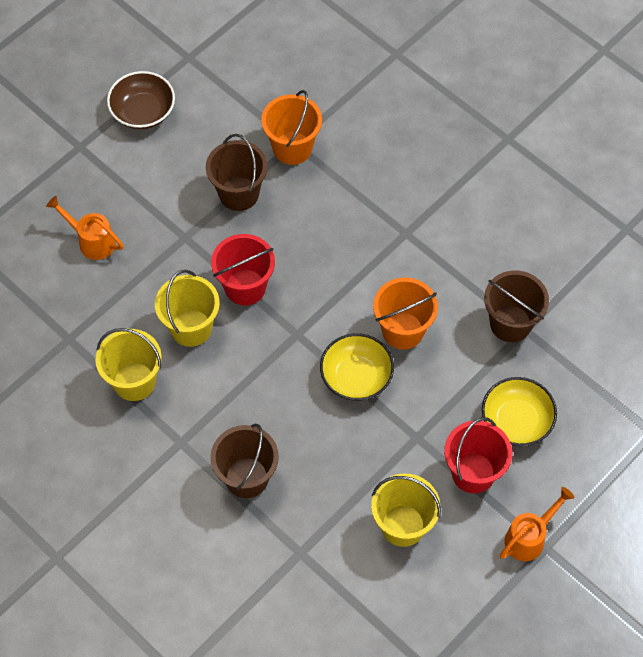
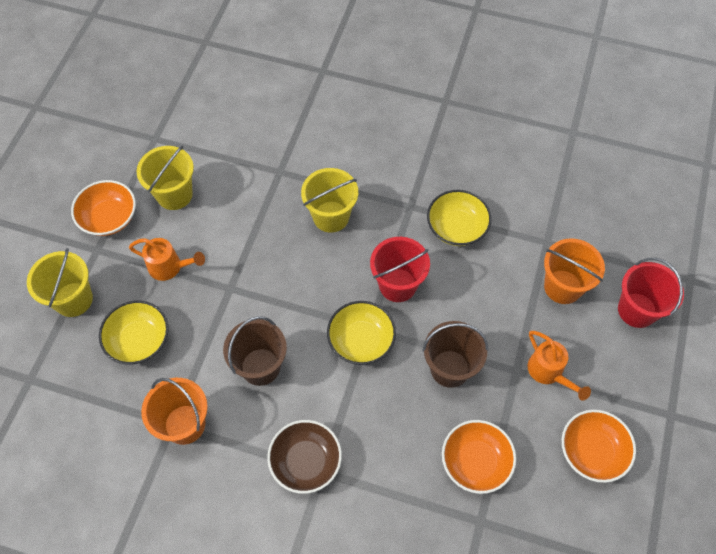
brown bucket: 3 -> 2
orange bowl: 0 -> 3
yellow bowl: 2 -> 3

